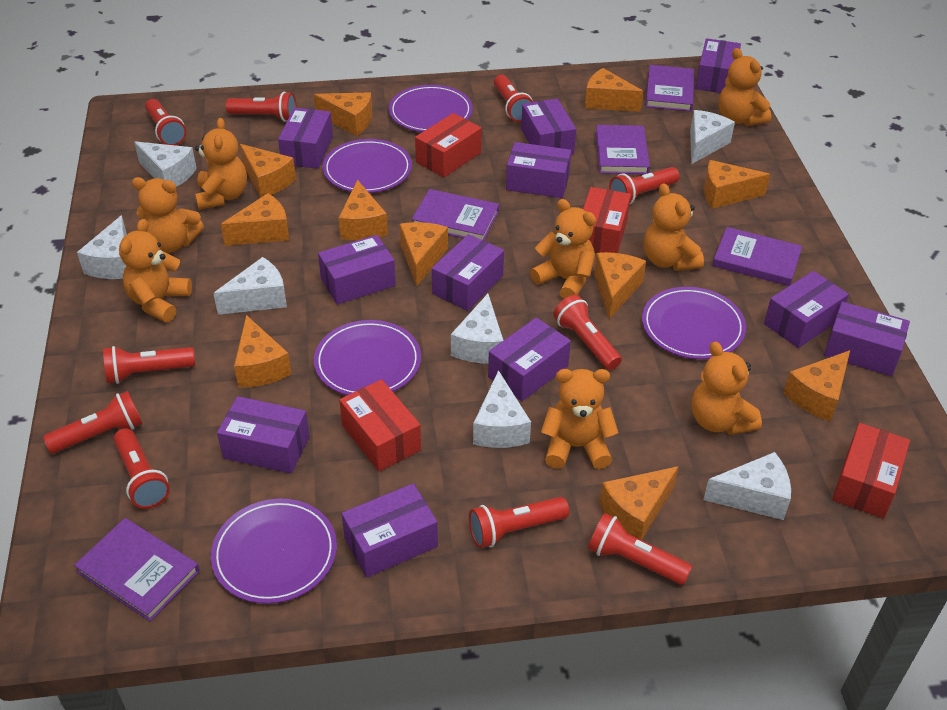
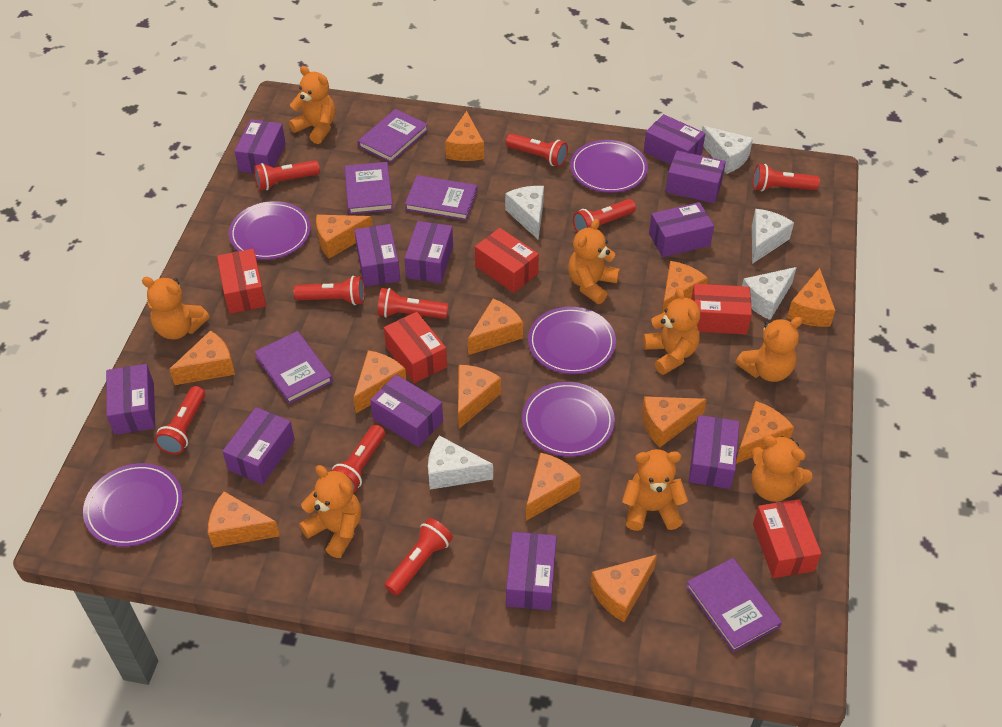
orange cheese: 11 -> 13
red box: 4 -> 5
red flashlight: 10 -> 9
white cheese: 7 -> 5

